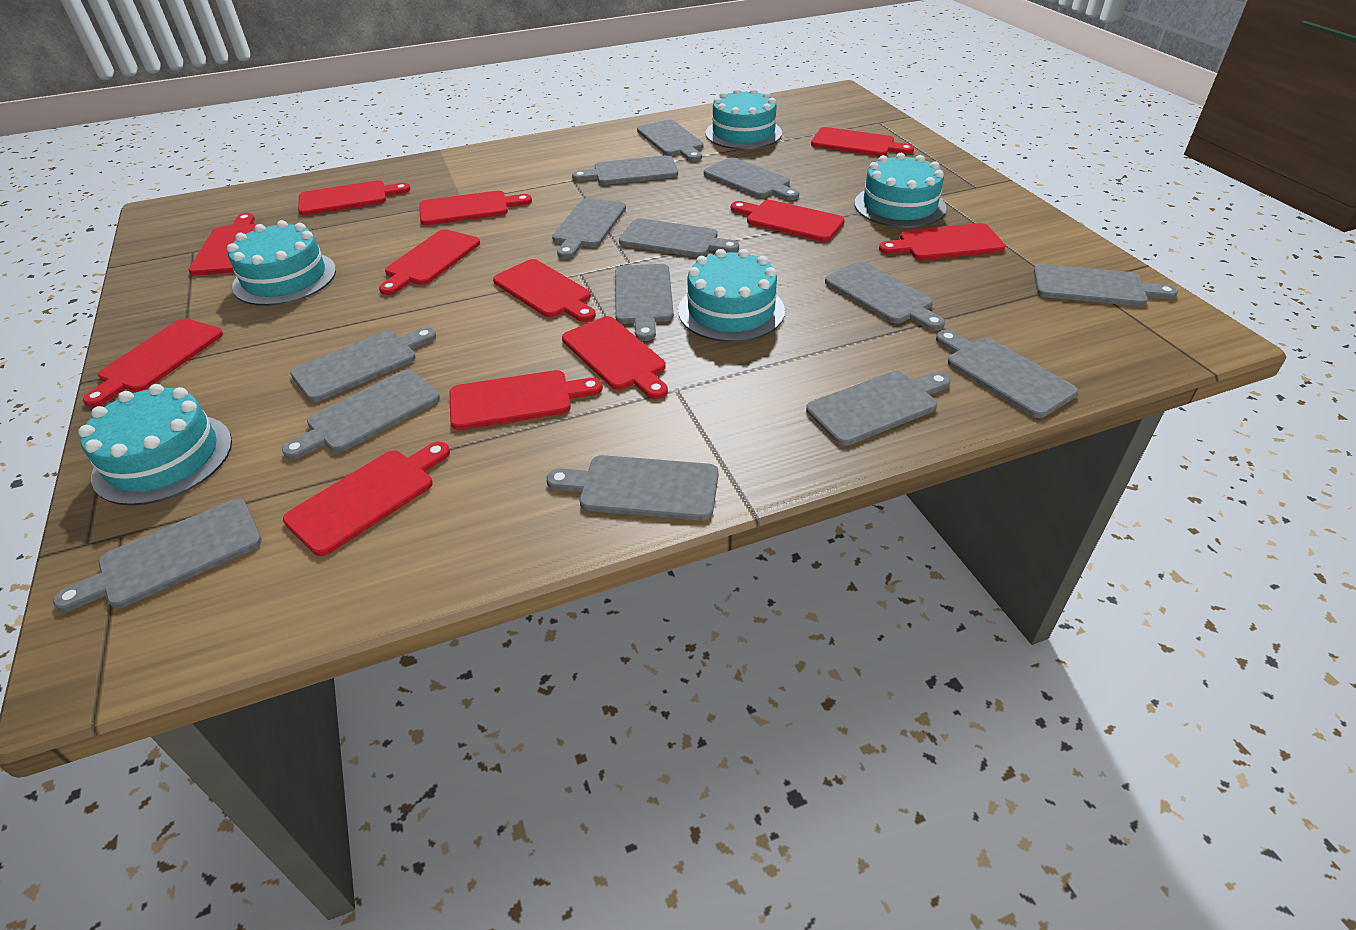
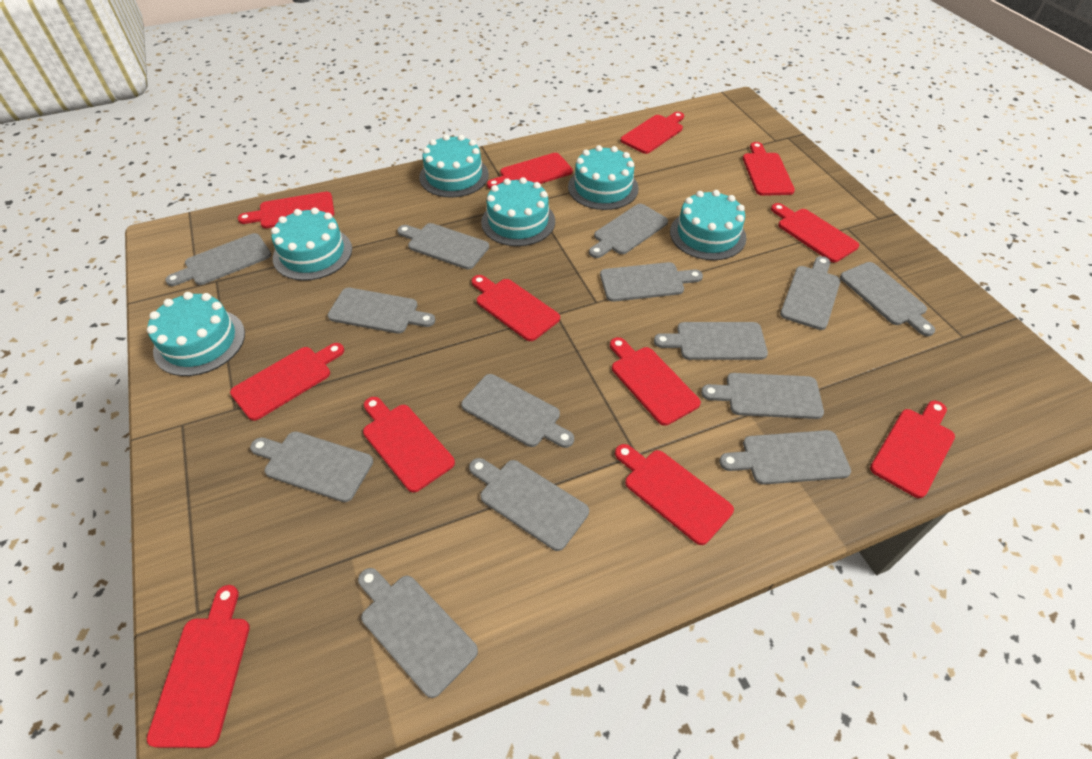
turquoise cake: 5 -> 6

